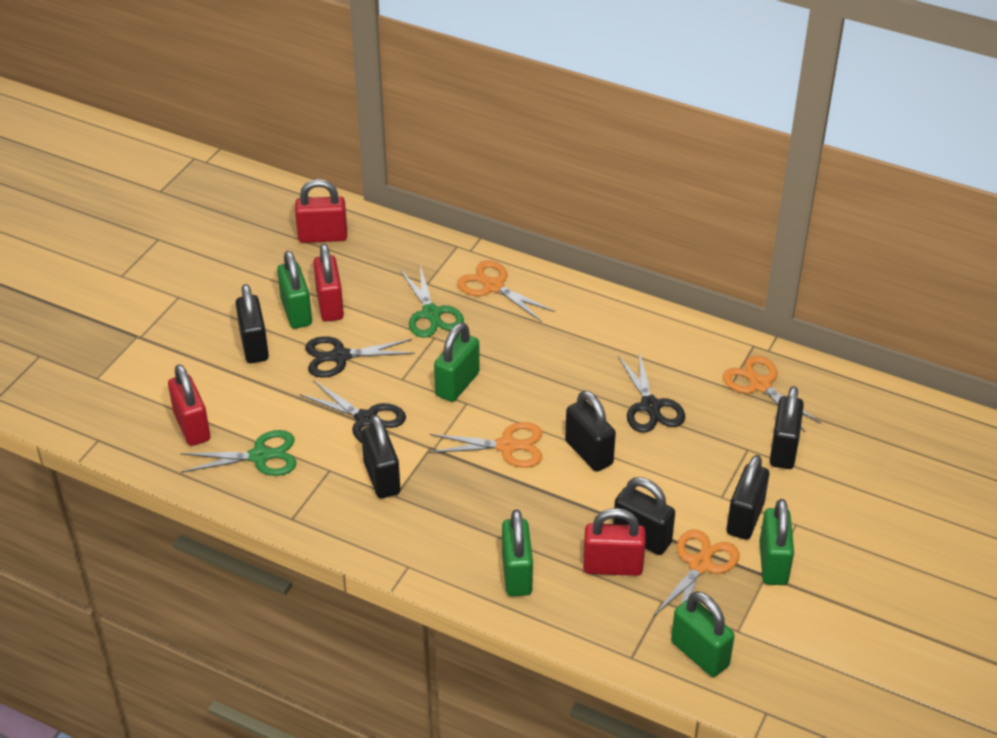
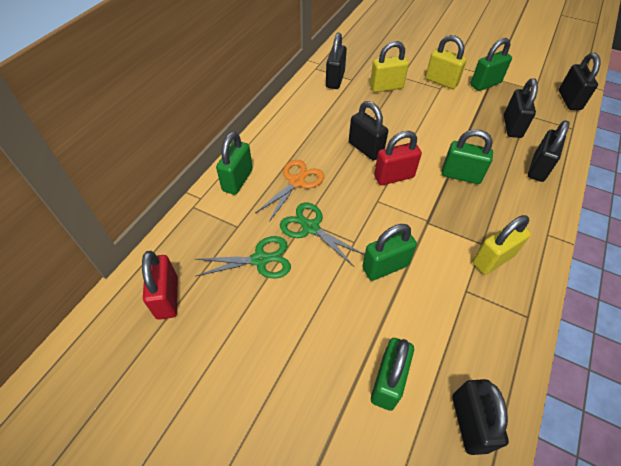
black scissors: 3 -> 0
orange scissors: 4 -> 1
red padlock: 4 -> 2
yellow padlock: 0 -> 3

